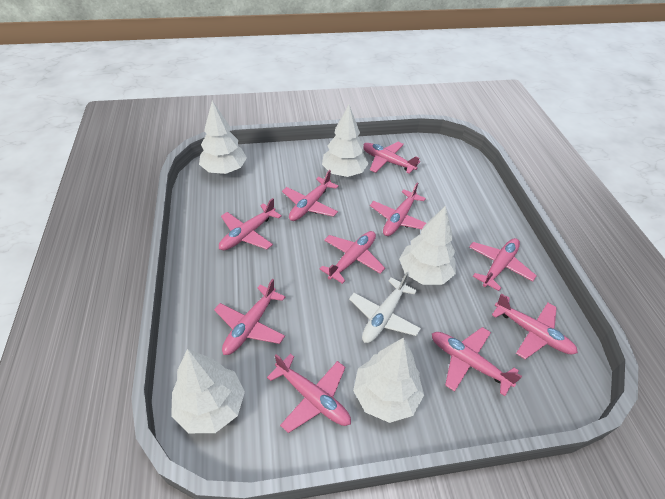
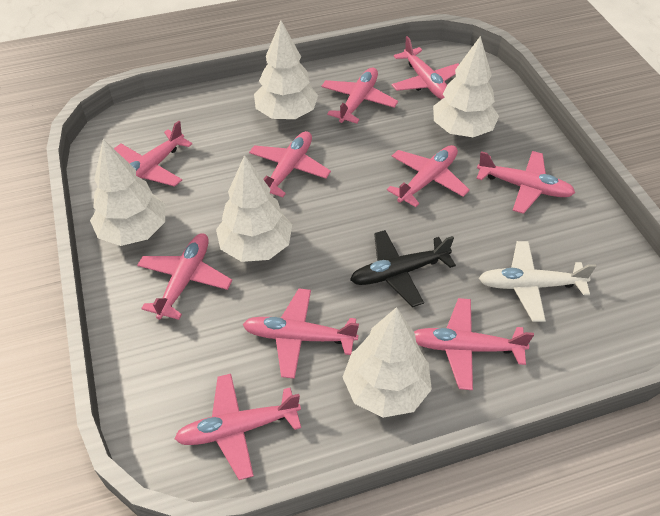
black plane: 0 -> 1

